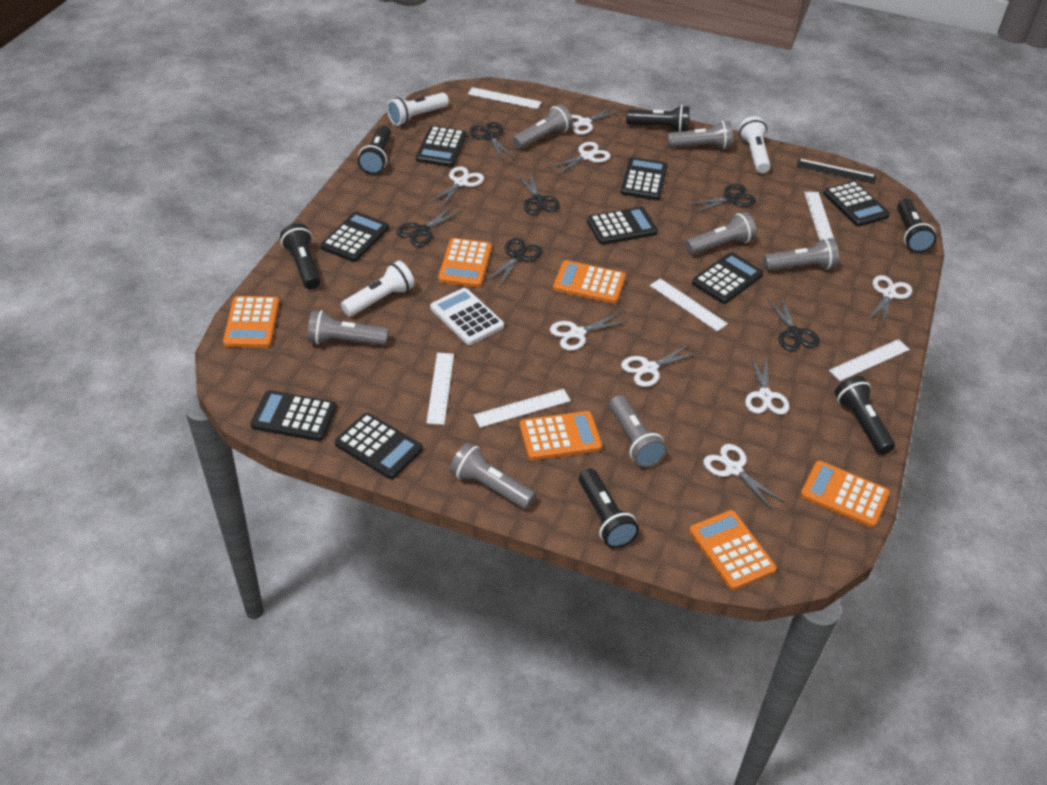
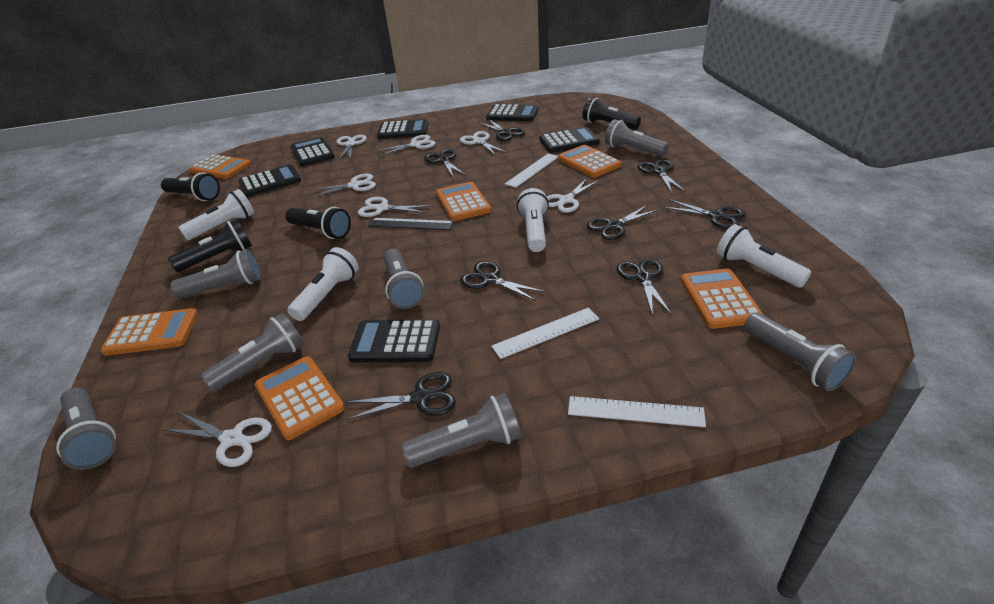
black calculator: 8 -> 6
black flashlight: 6 -> 4
black scissors: 6 -> 8
white calculator: 1 -> 0
white flashlight: 3 -> 4
white ruler: 6 -> 3
white scissors: 8 -> 7

